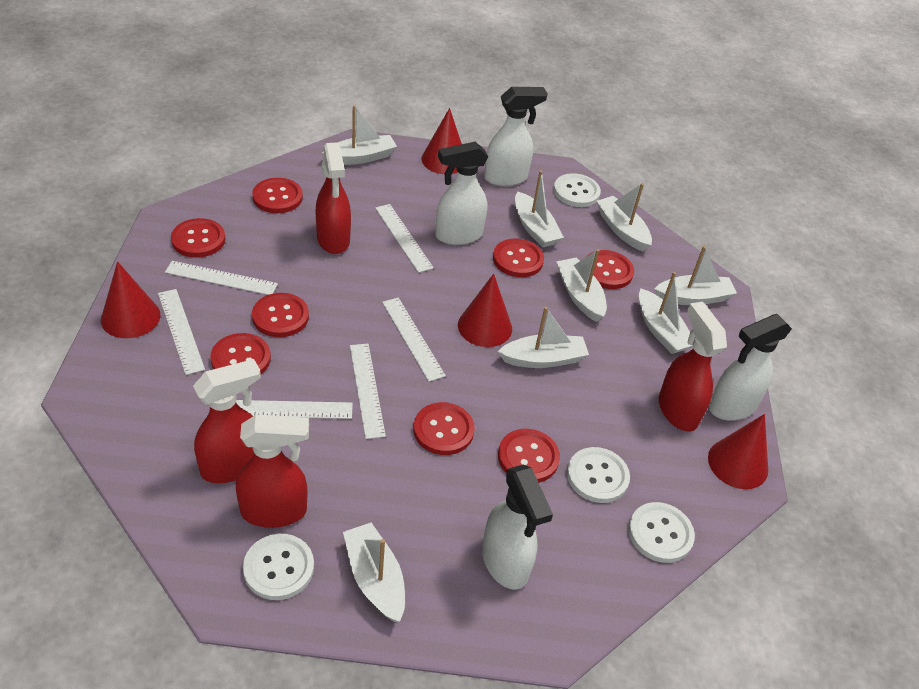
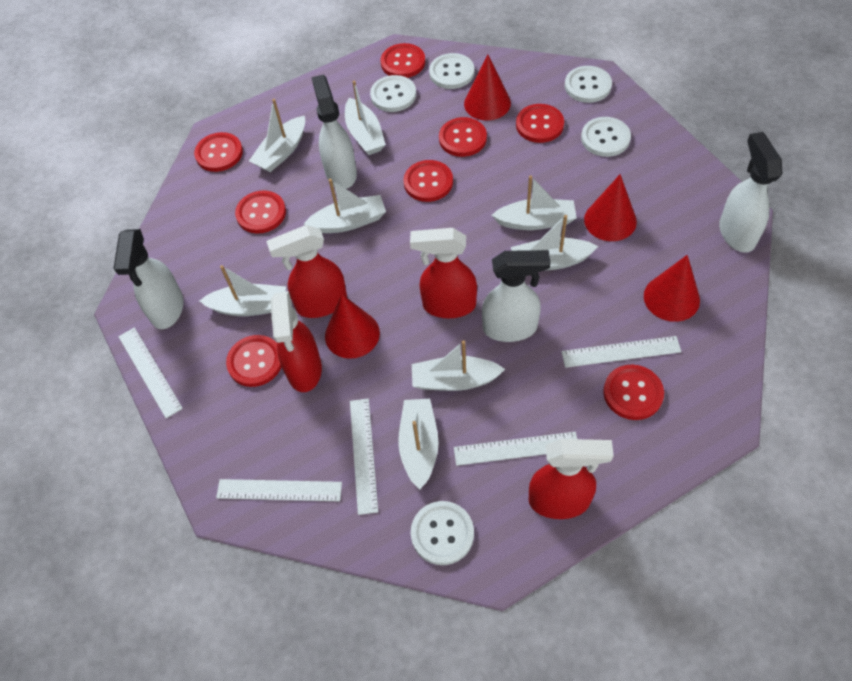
white button: 4 -> 5
white ruler: 6 -> 5

